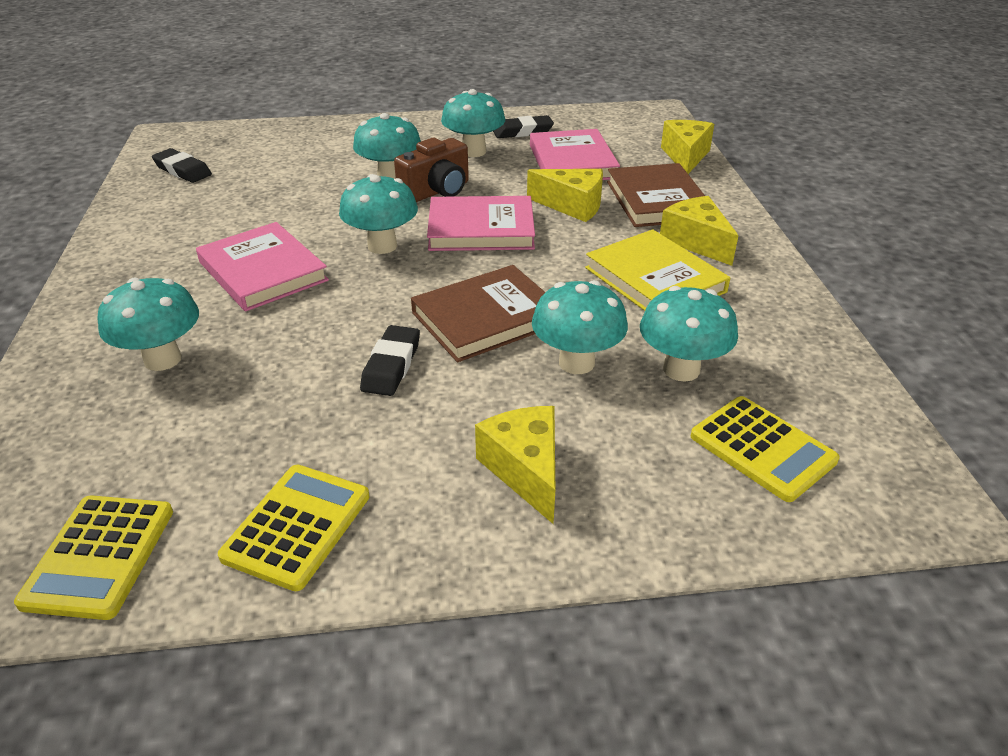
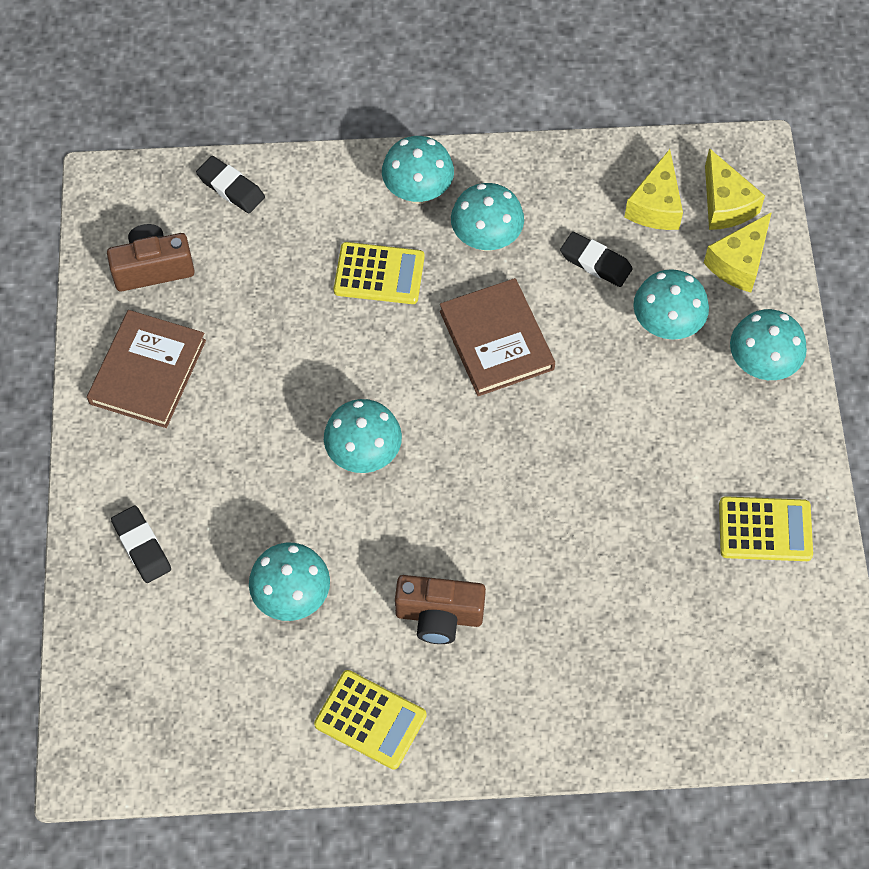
brown camera: 1 -> 2
pink book: 3 -> 0
yellow book: 1 -> 0
yellow cheese: 4 -> 3

